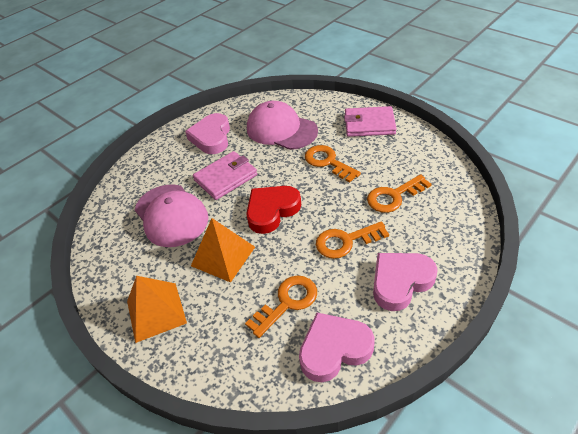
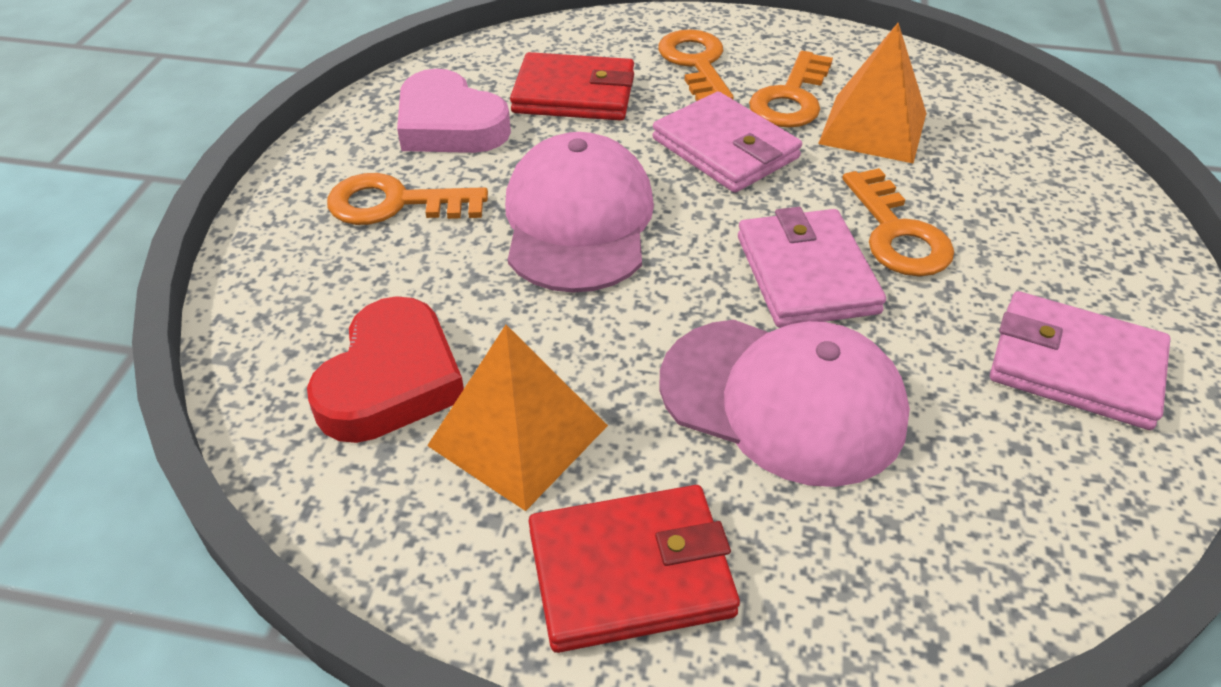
pink heart: 3 -> 1
pink wallet: 2 -> 3
red wallet: 0 -> 2

